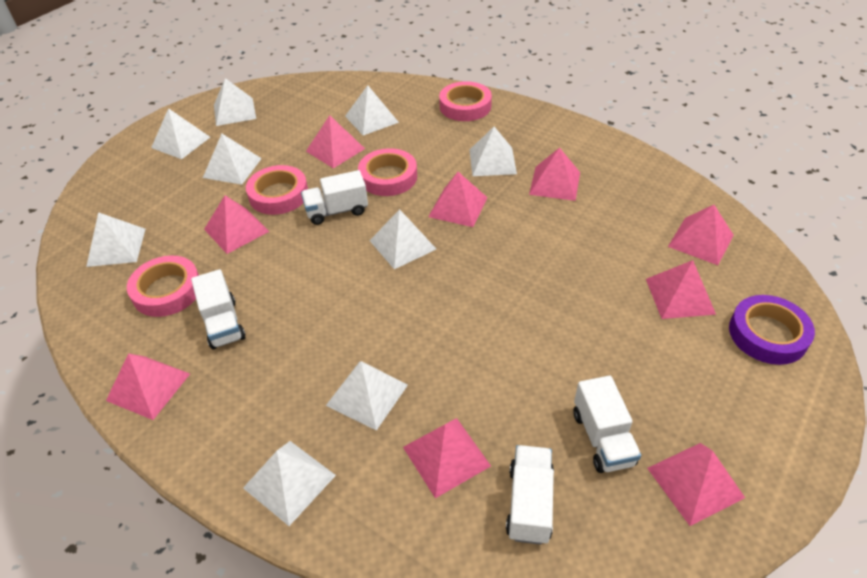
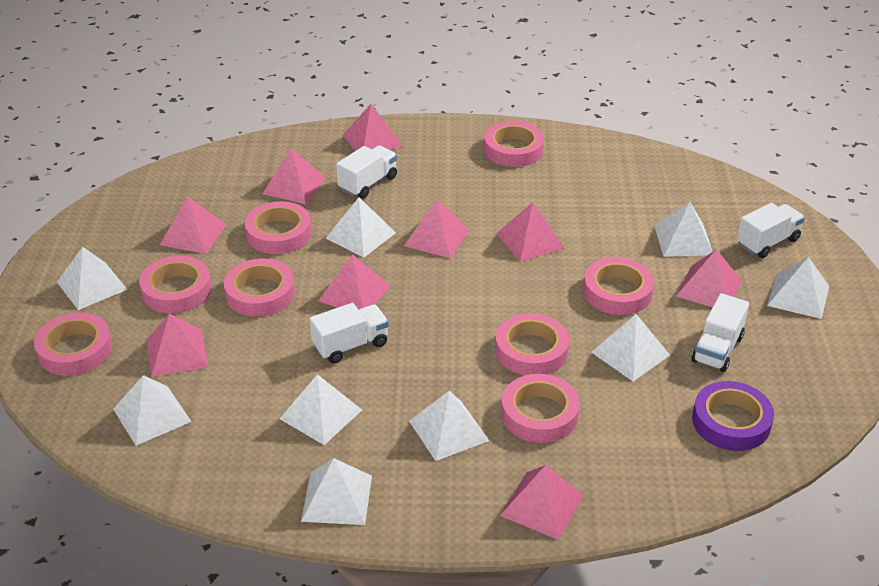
pink tape: 4 -> 8

